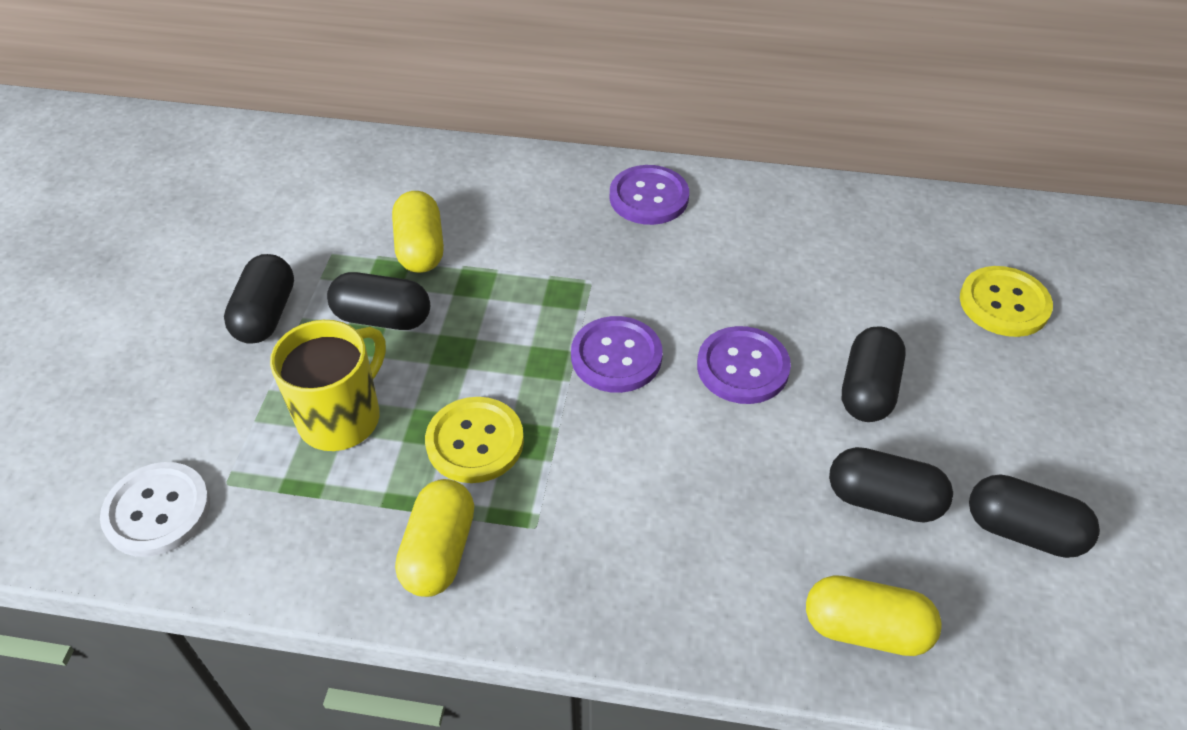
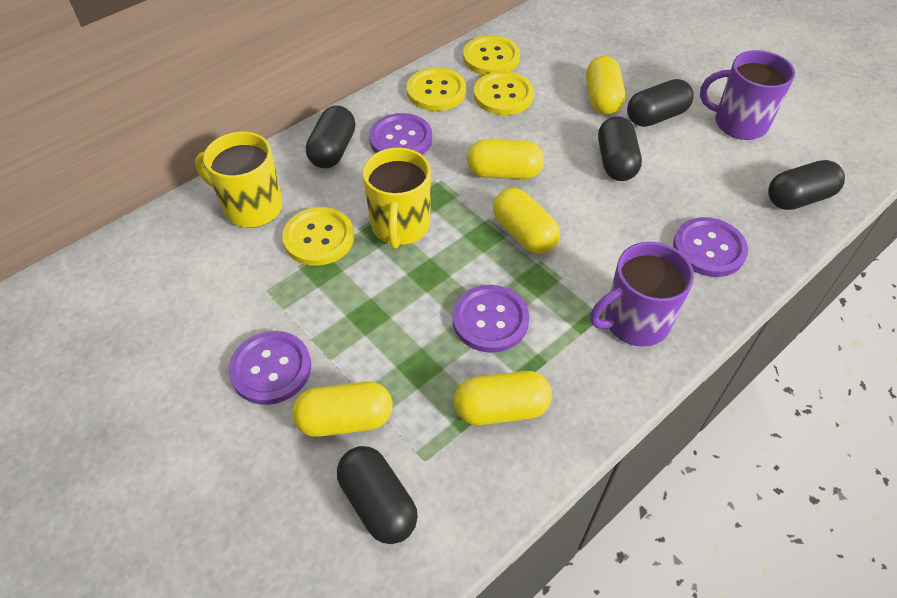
purple button: 3 -> 4
purple mug: 0 -> 2
white button: 1 -> 0
yellow button: 2 -> 4
yellow capsule: 3 -> 5
yellow mug: 1 -> 2

